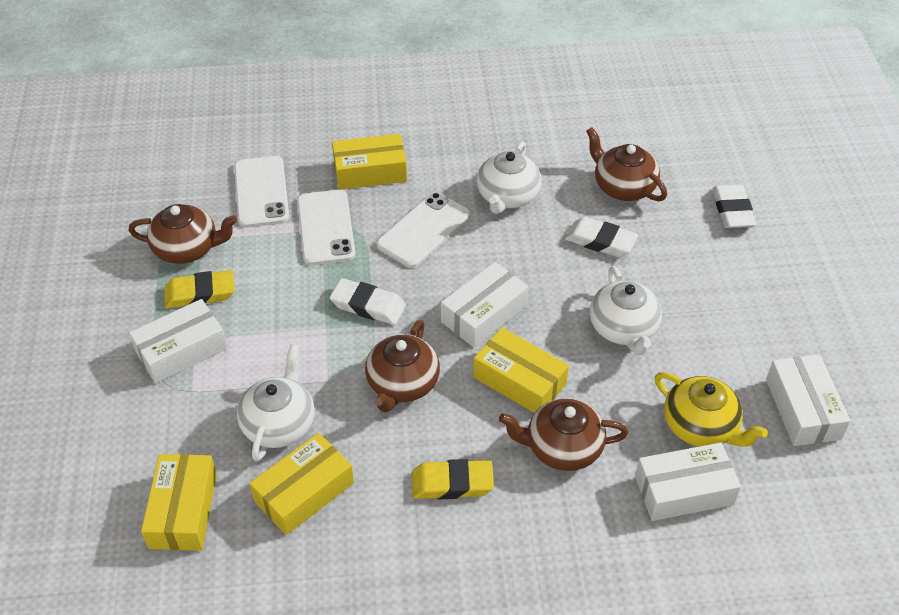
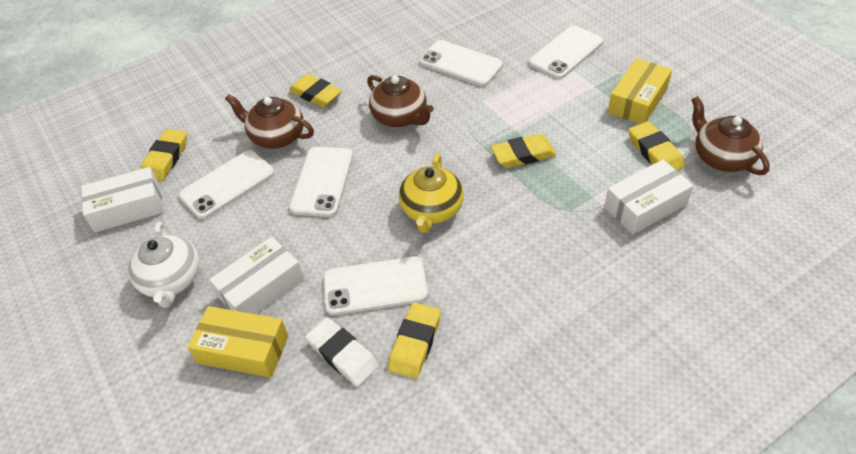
brown teapot: 4 -> 3
white box: 4 -> 3
white eraser: 3 -> 1
white phone: 3 -> 5
white teapot: 3 -> 1
yellow box: 4 -> 2
yellow eraser: 2 -> 5

